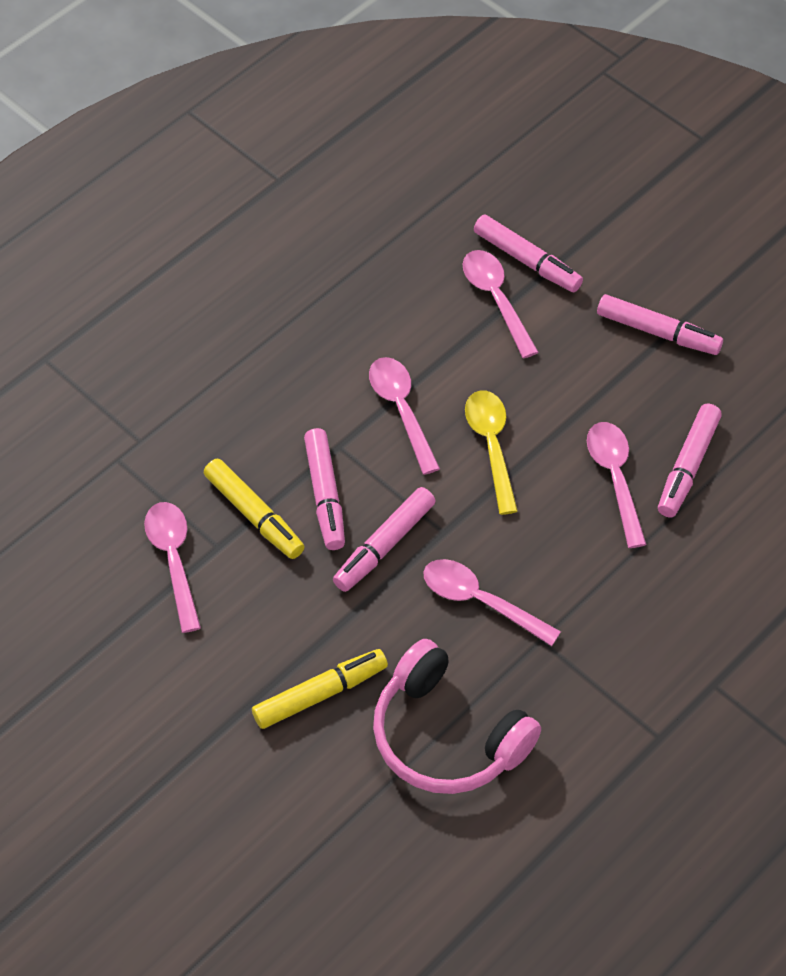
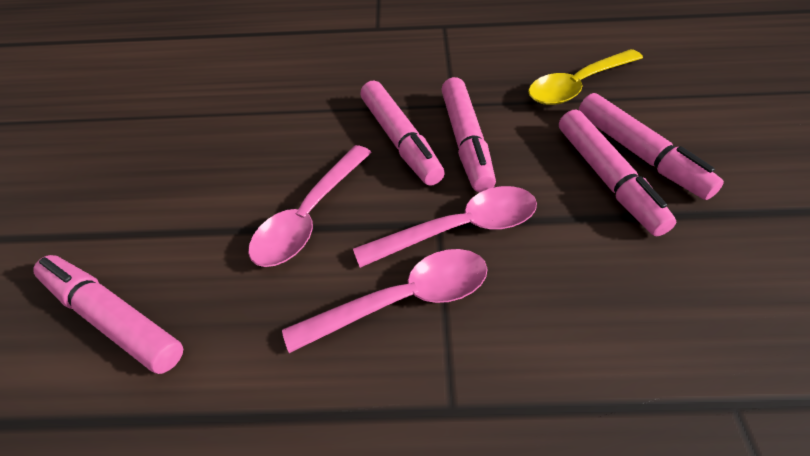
pink headphones: 1 -> 0
pink spoon: 5 -> 3
yellow marker: 2 -> 0

